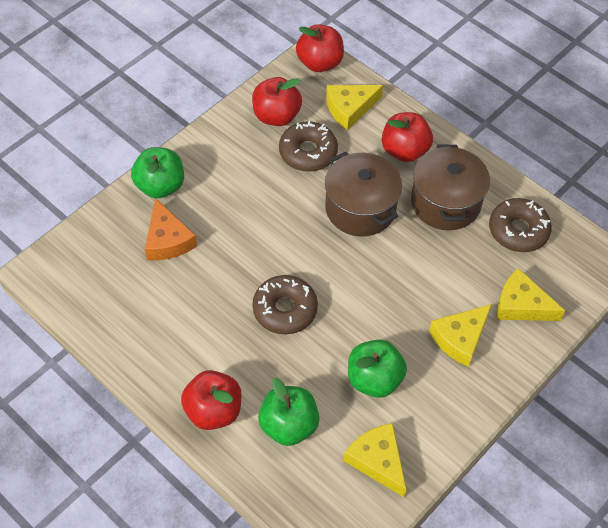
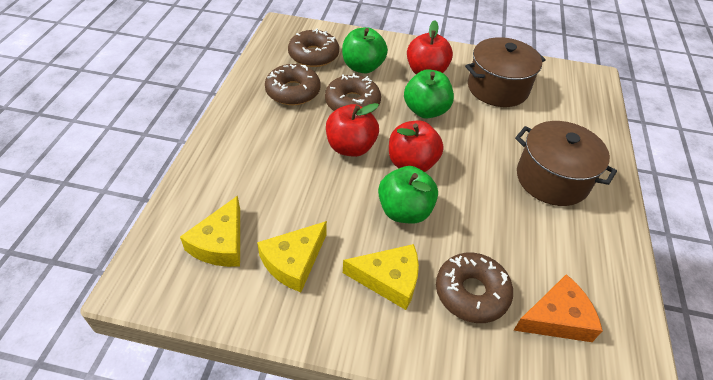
brown donut: 3 -> 4
red apple: 4 -> 3
yellow cheese: 4 -> 3

